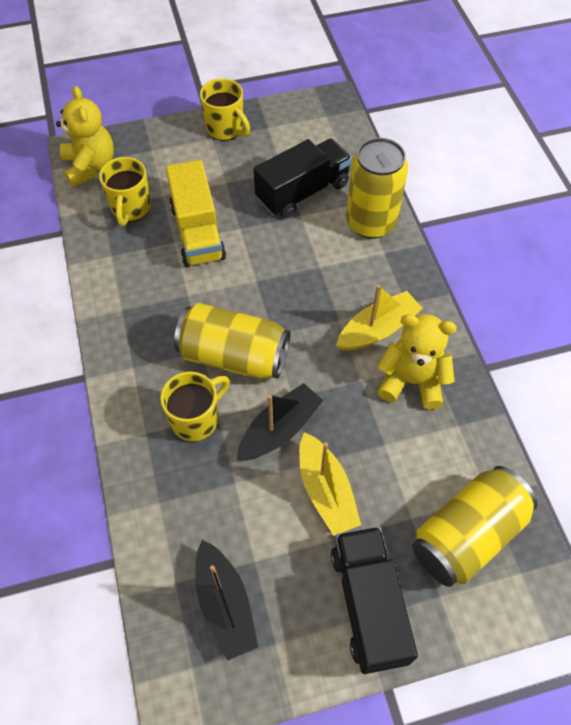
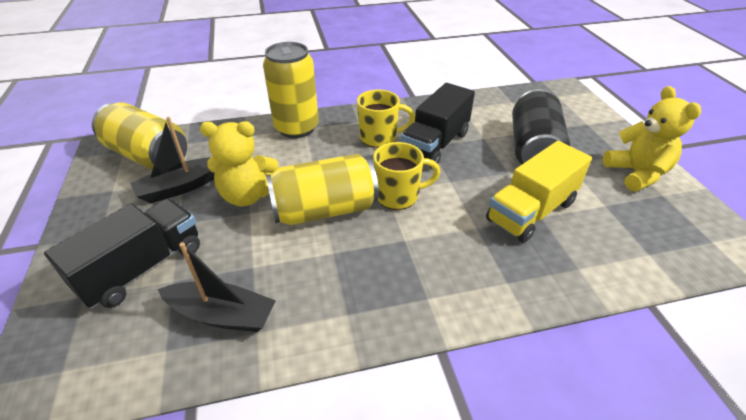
black can: 0 -> 1
yellow boat: 2 -> 0
yellow mug: 3 -> 2

